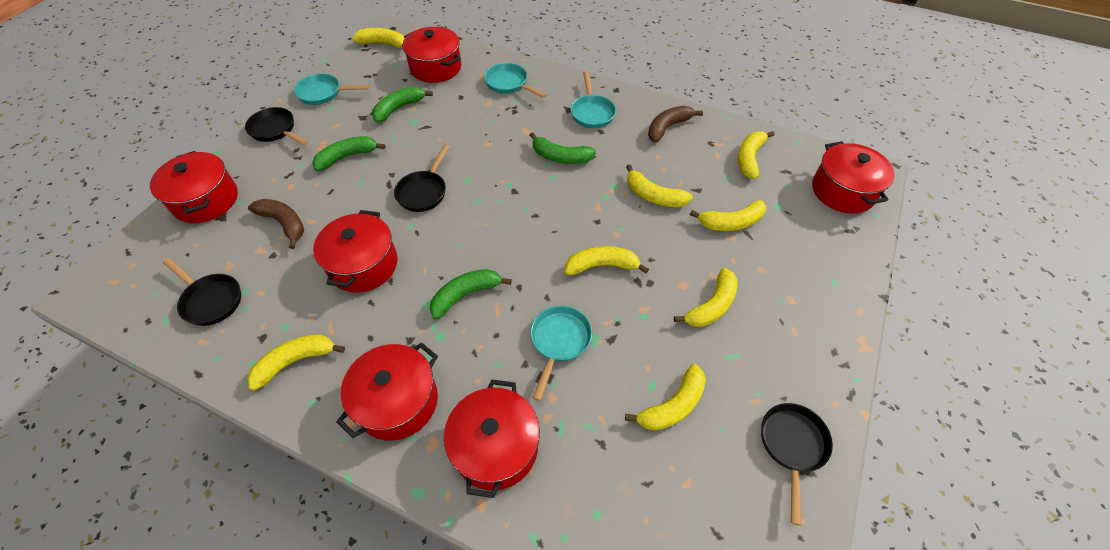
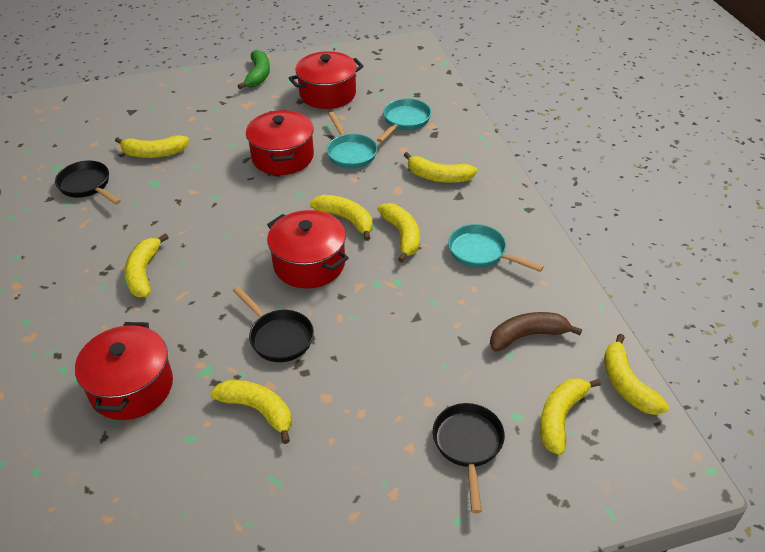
black pan: 4 -> 3
brown banana: 2 -> 1
green banana: 4 -> 1
red pot: 6 -> 4
turquoise pan: 4 -> 3

